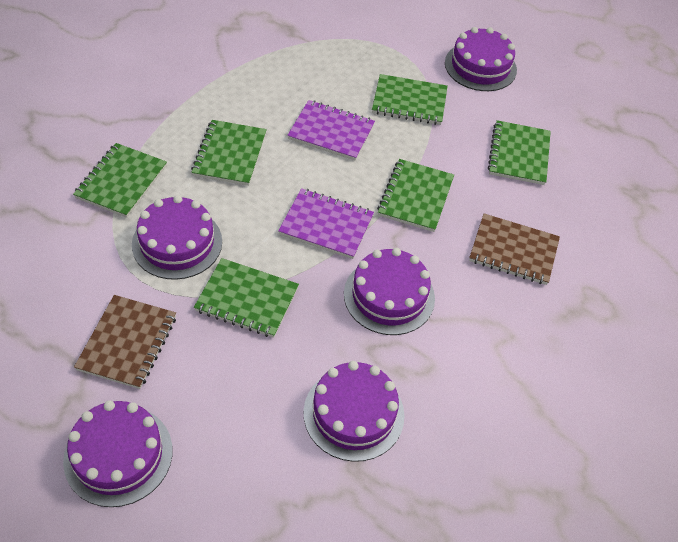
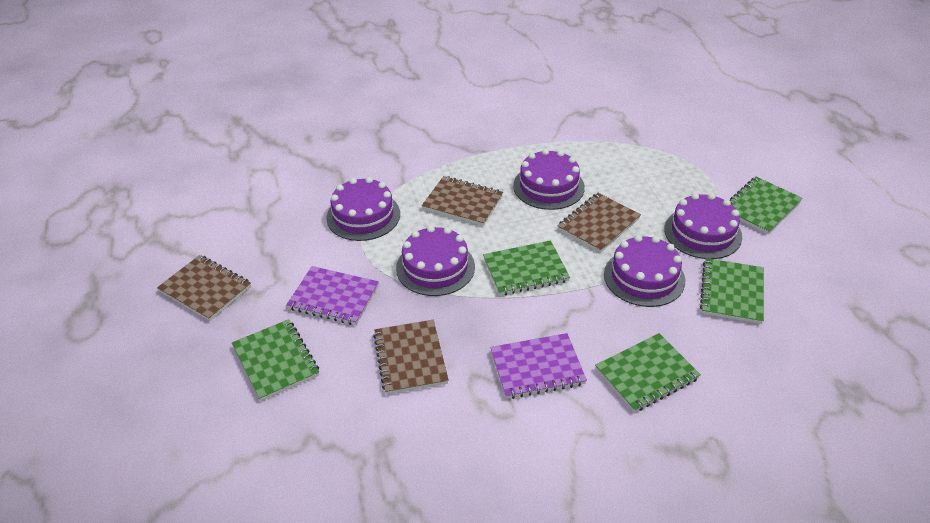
brown notebook: 2 -> 4
green notebook: 6 -> 5

